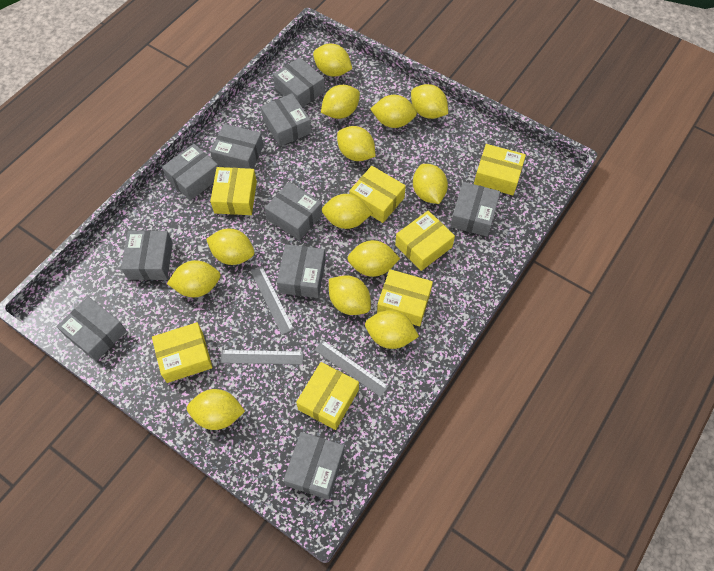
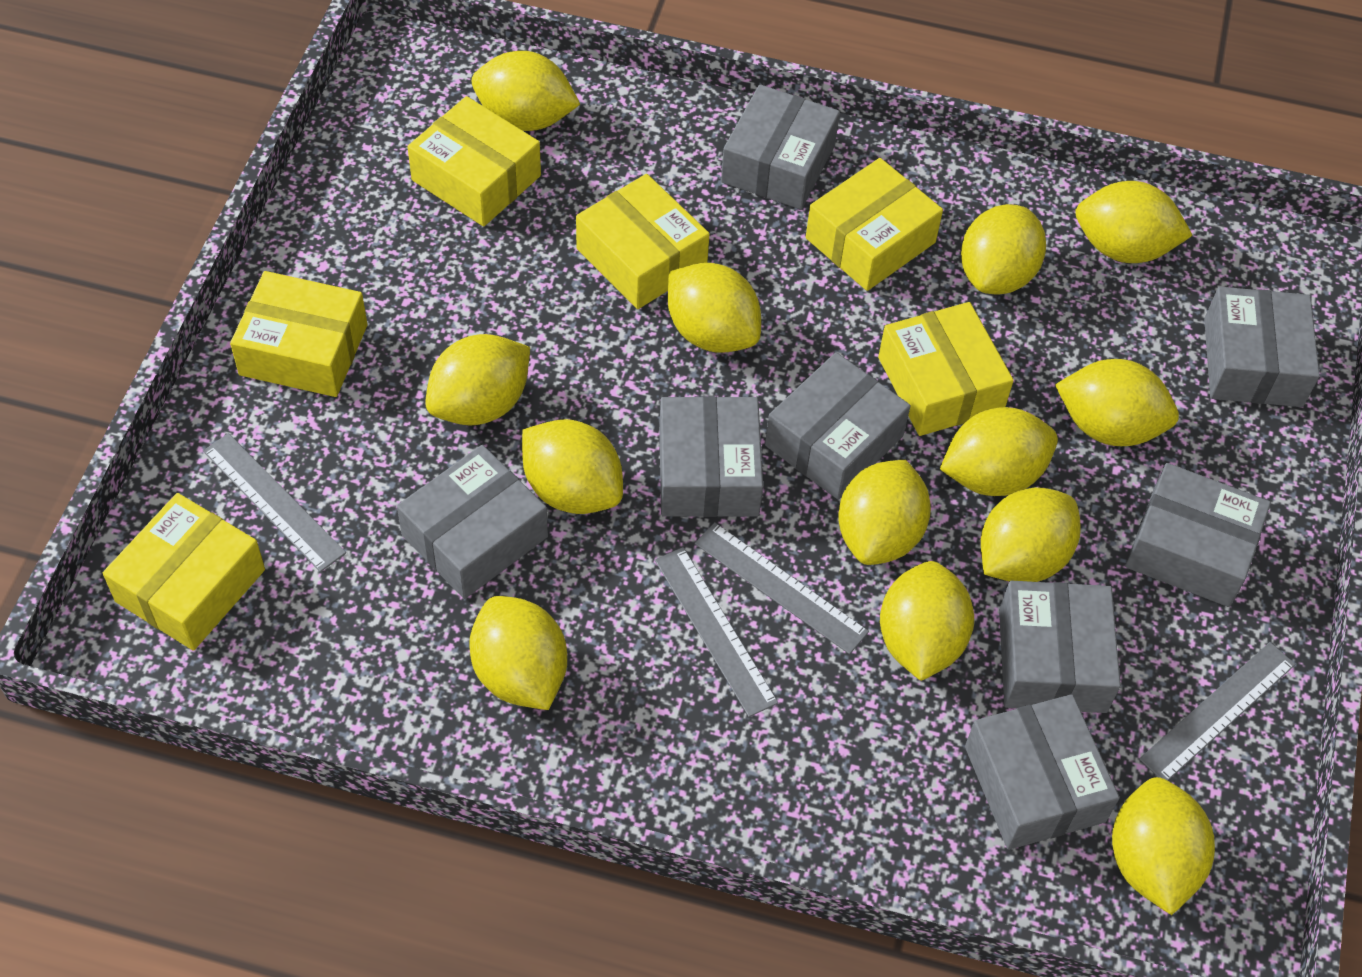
grey box: 10 -> 8
grey ruler: 3 -> 4
yellow box: 7 -> 6

